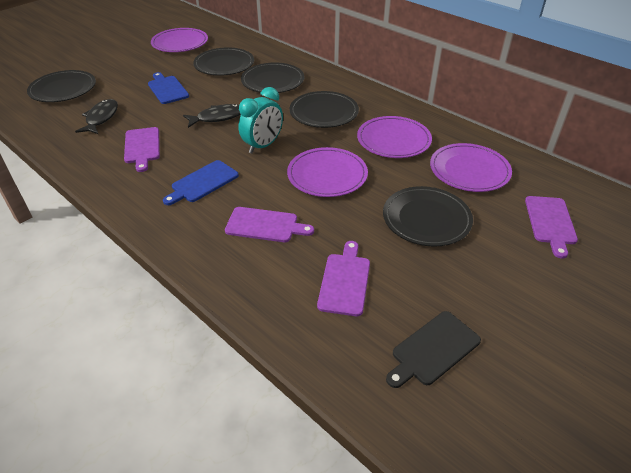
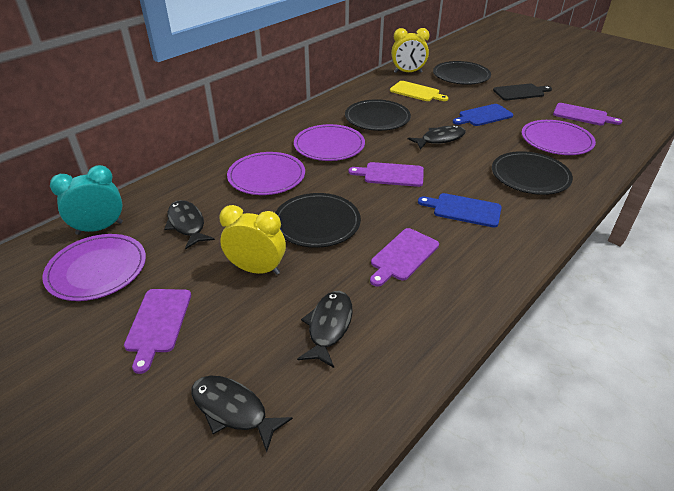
black fish: 2 -> 4
black plate: 5 -> 4
yellow clock: 0 -> 2
yellow cutting board: 0 -> 1

